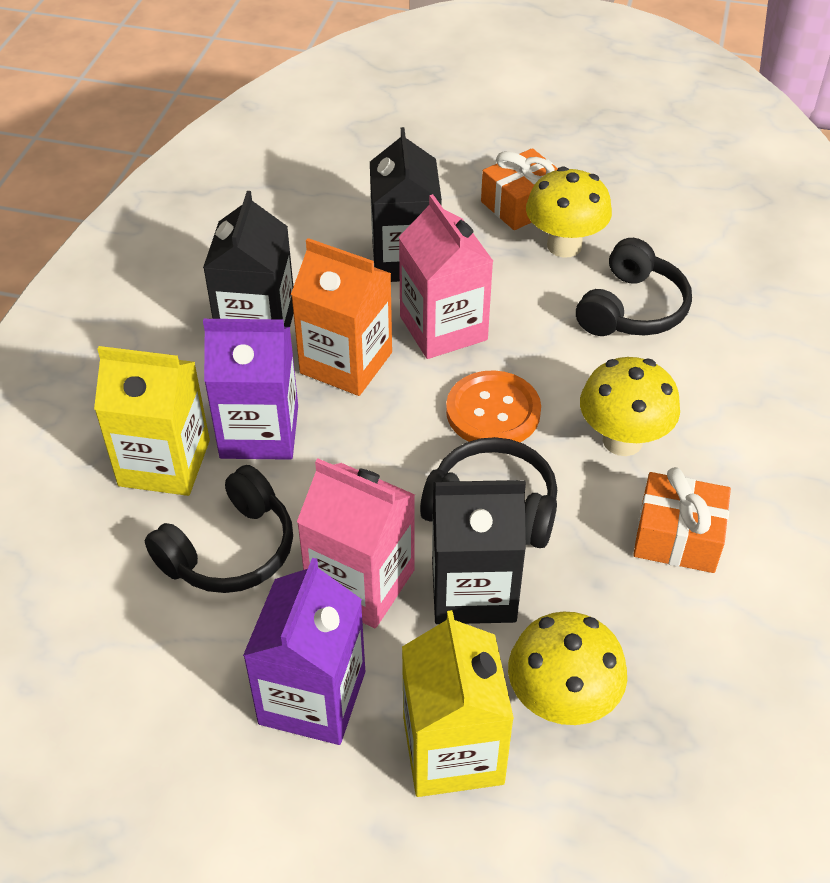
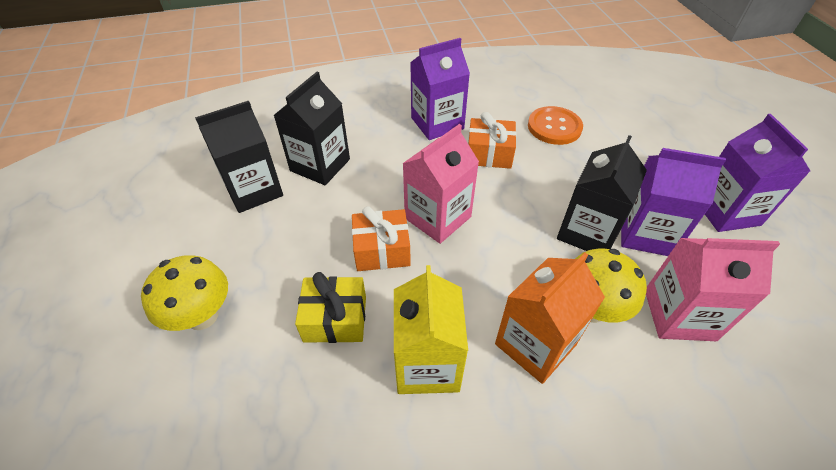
black headphones: 3 -> 0
purple carton: 2 -> 3
yellow carton: 2 -> 1
yellow gift: 0 -> 1
yellow mushroom: 3 -> 2

